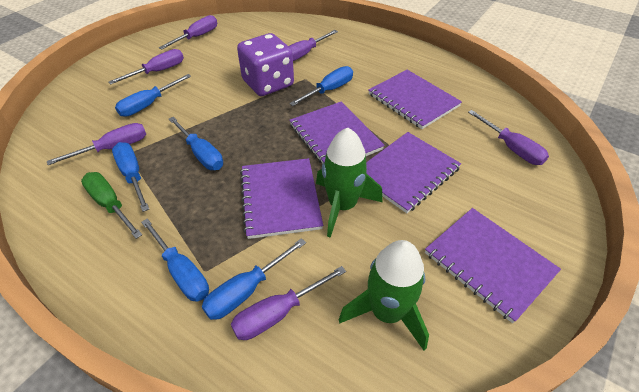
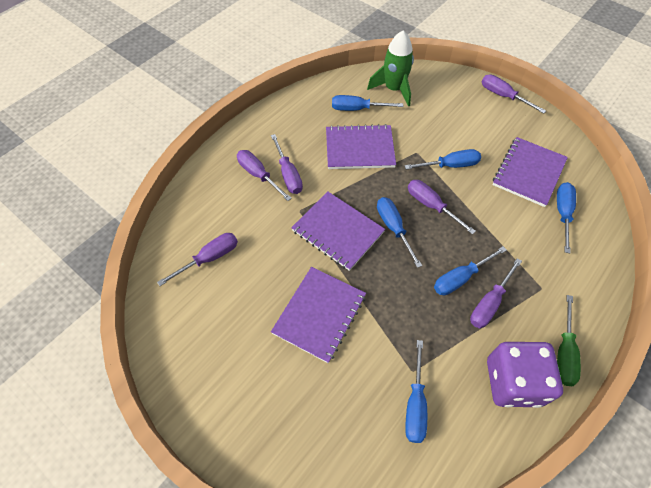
green rocket: 2 -> 1
purple notebook: 5 -> 4

